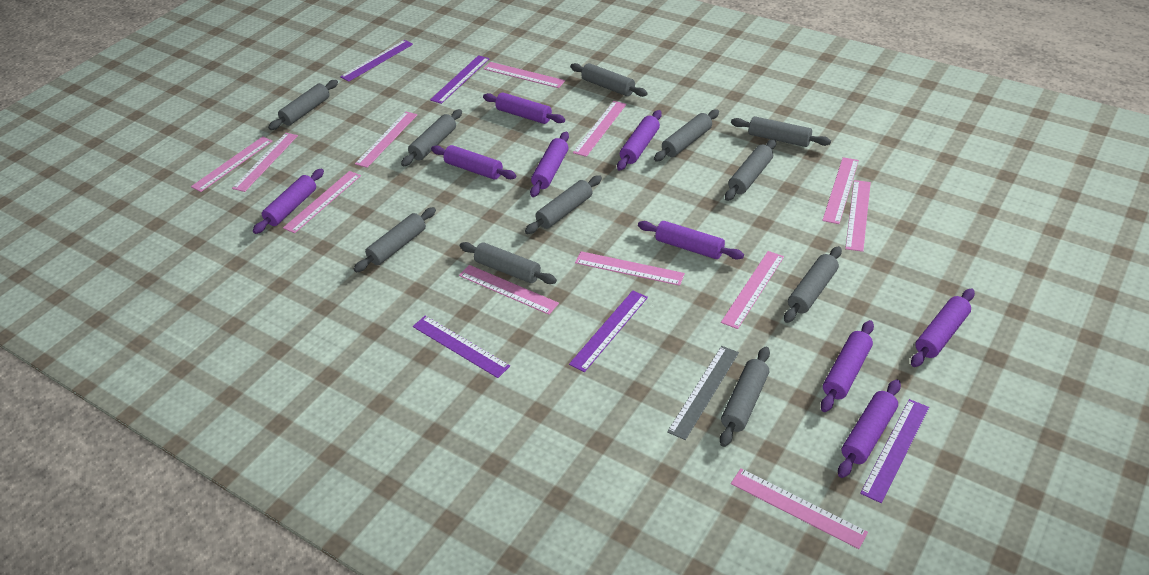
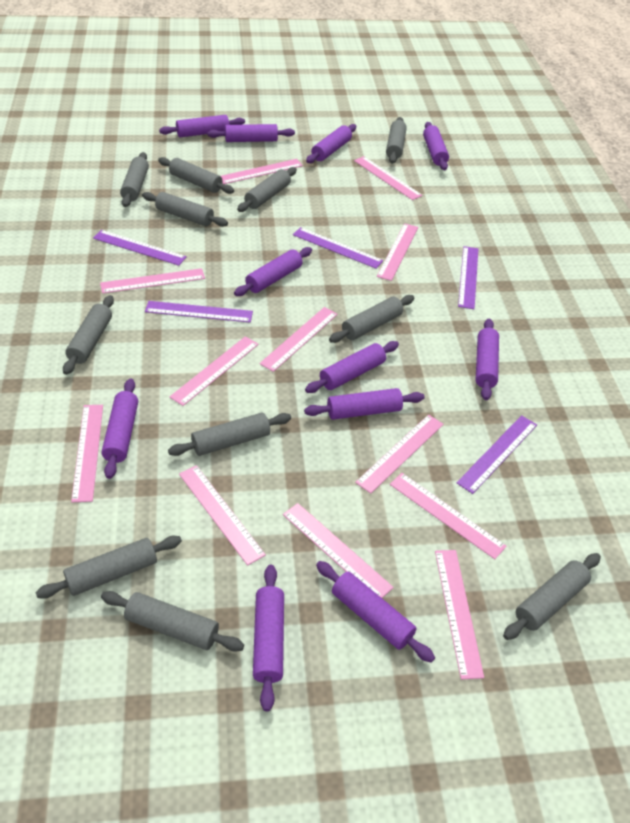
grey ruler: 1 -> 0
purple rolling pin: 9 -> 11

